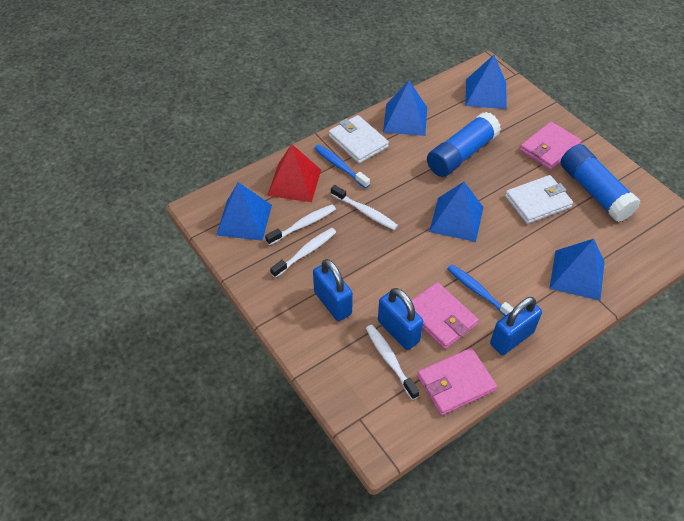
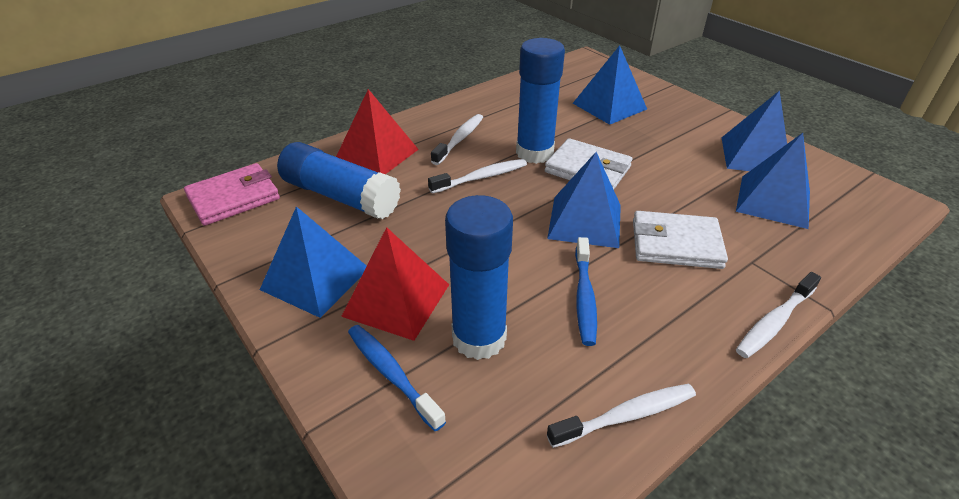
blue glue stick: 2 -> 3
blue padlock: 3 -> 0
pink wallet: 3 -> 1
red pyramid: 1 -> 2

